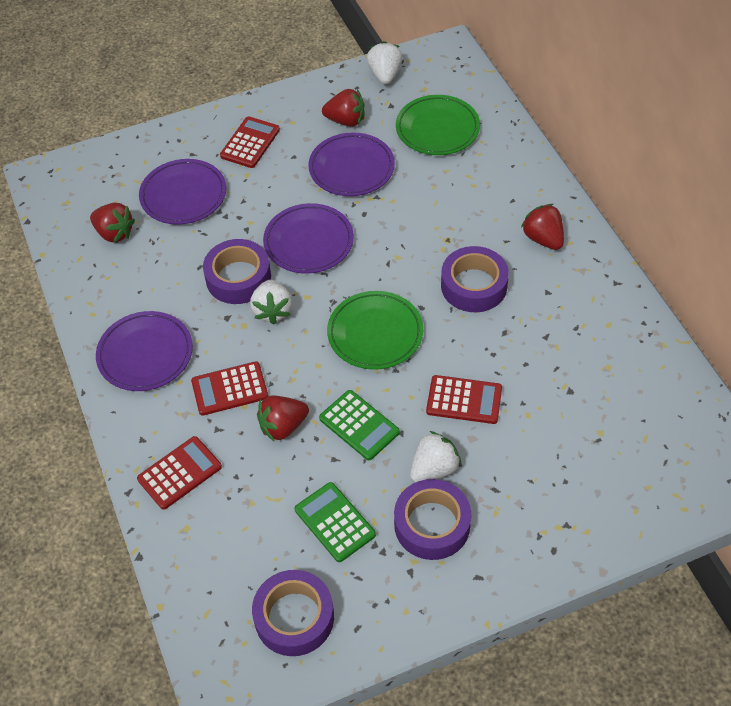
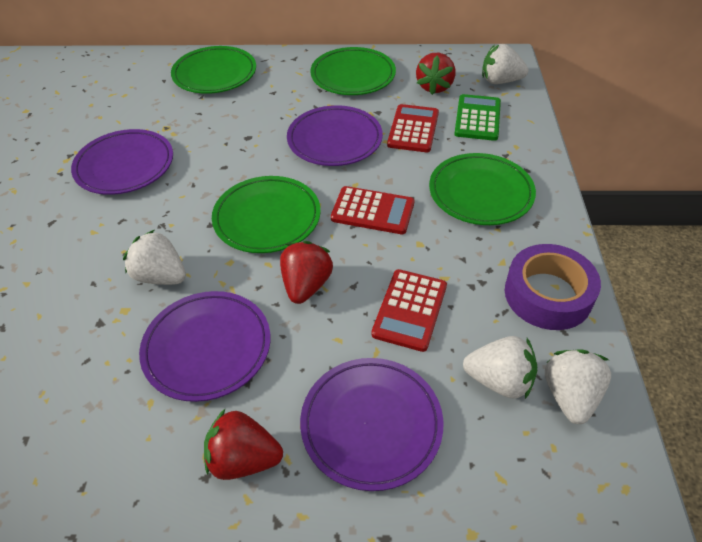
green calculator: 2 -> 1
green plate: 2 -> 4
purple tape: 4 -> 1
red calculator: 4 -> 3
red strawberry: 4 -> 3
white strawberry: 3 -> 4

